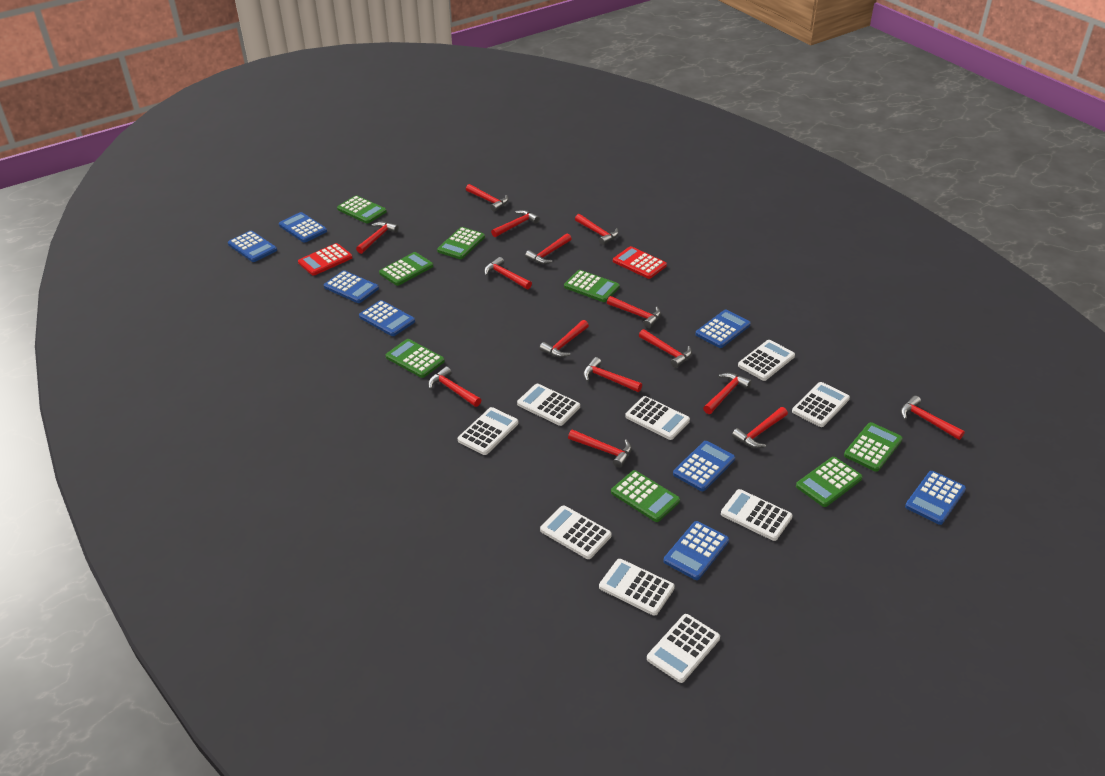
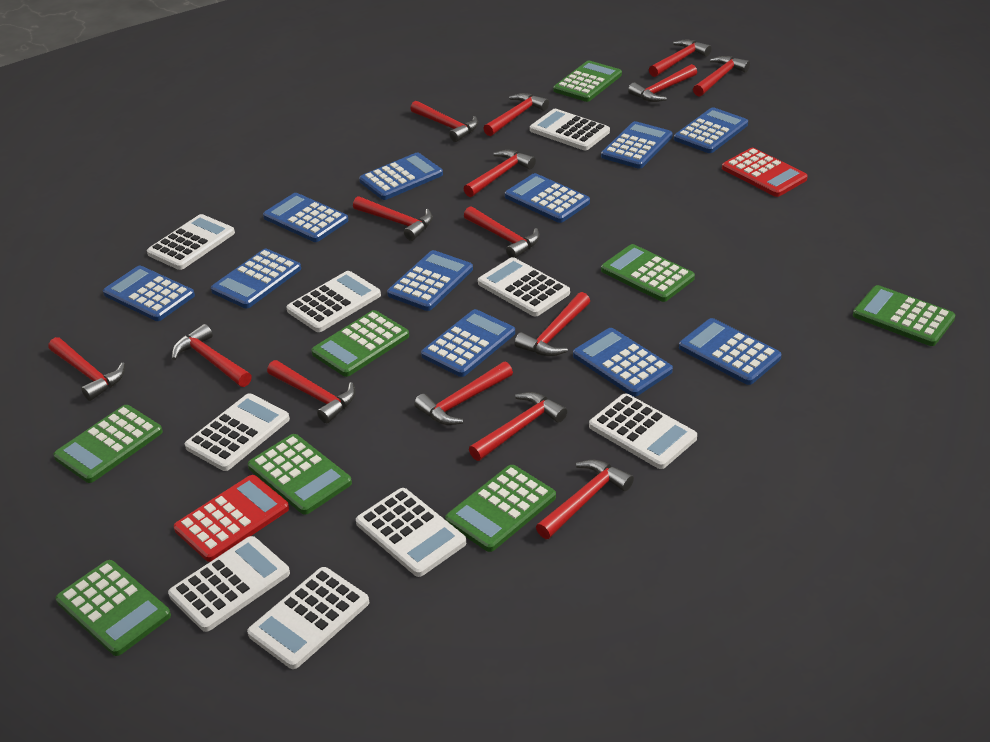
blue calculator: 8 -> 11

